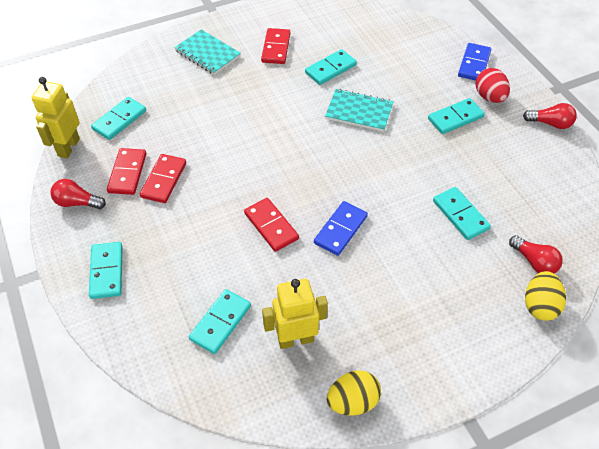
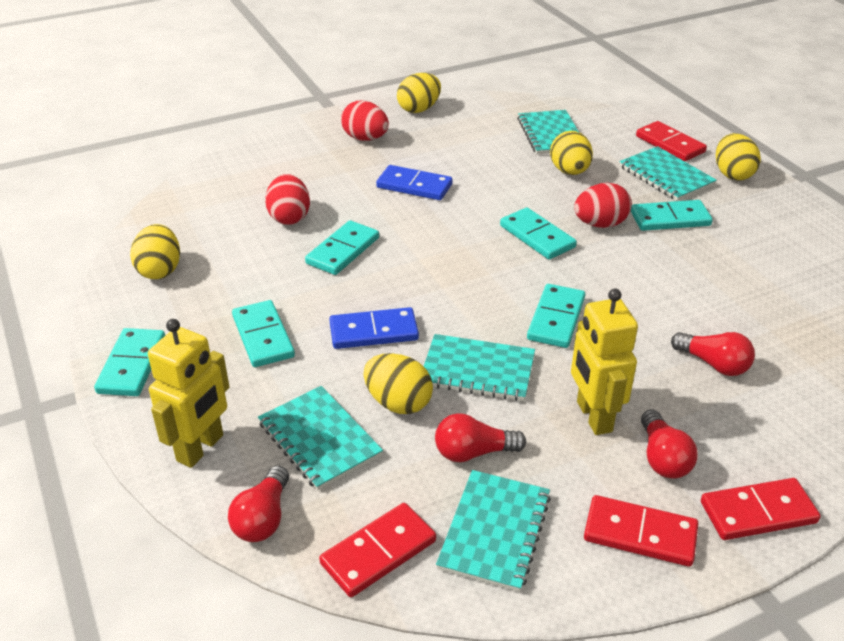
red egg: 1 -> 3
red light bulb: 3 -> 4
turquoise notebook: 2 -> 5
yellow egg: 2 -> 5

